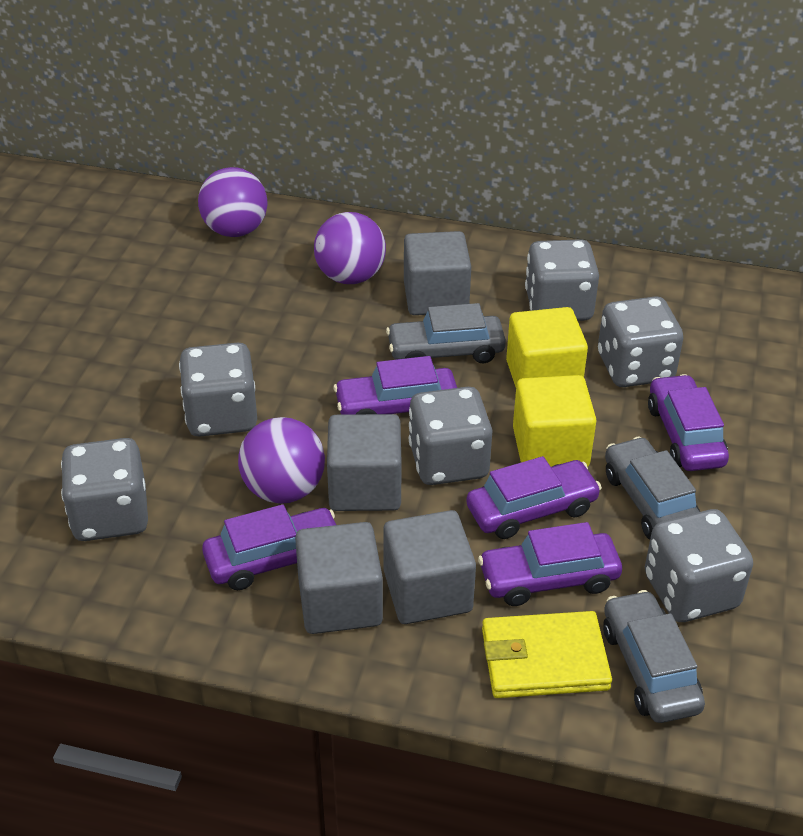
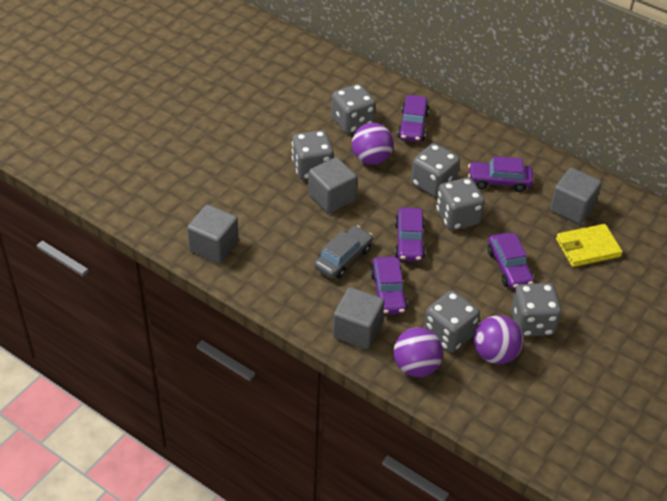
grey car: 3 -> 1
yellow cube: 2 -> 0

